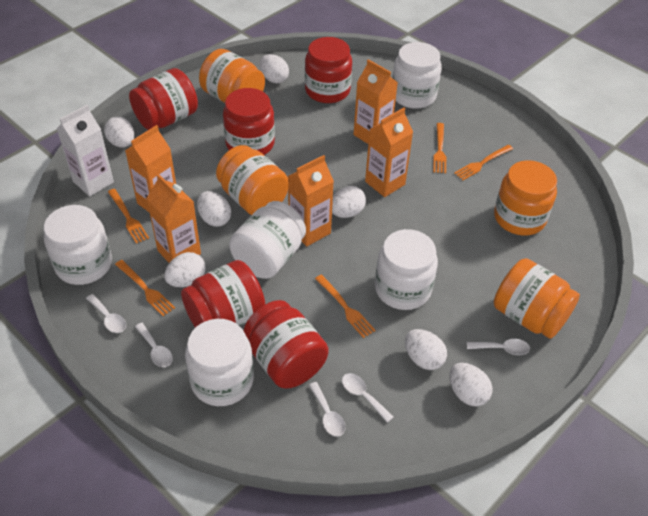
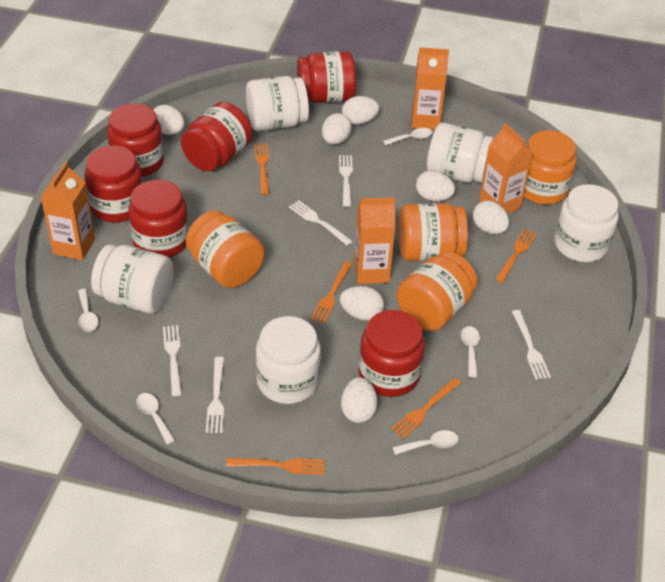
orange carton: 5 -> 4
red jar: 5 -> 6
white carton: 1 -> 0
white fork: 0 -> 5

